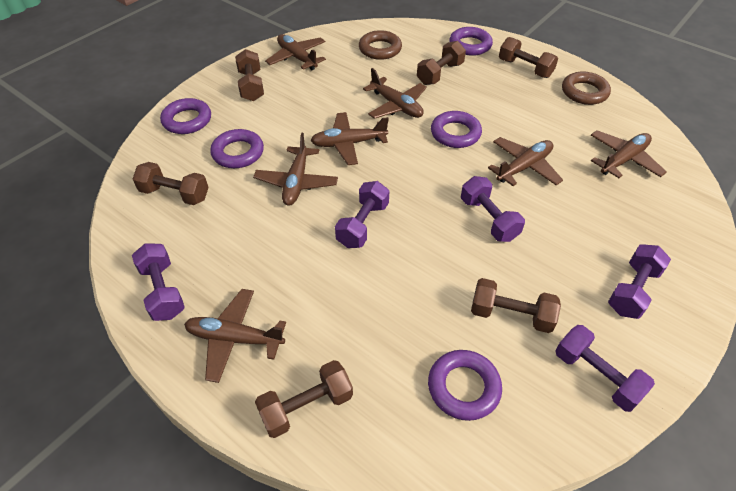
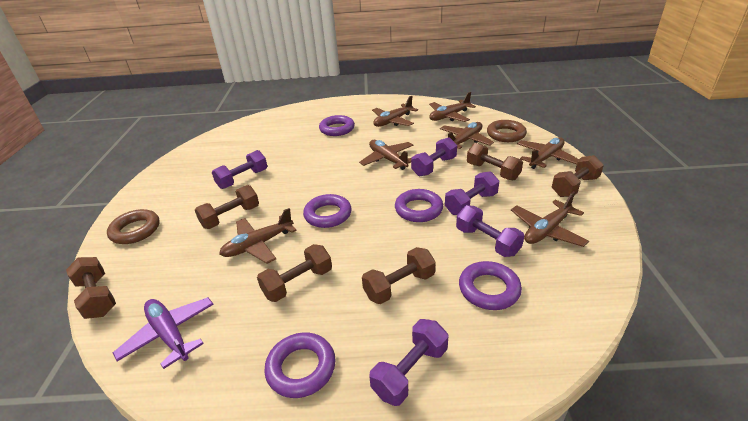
purple plane: 0 -> 1

